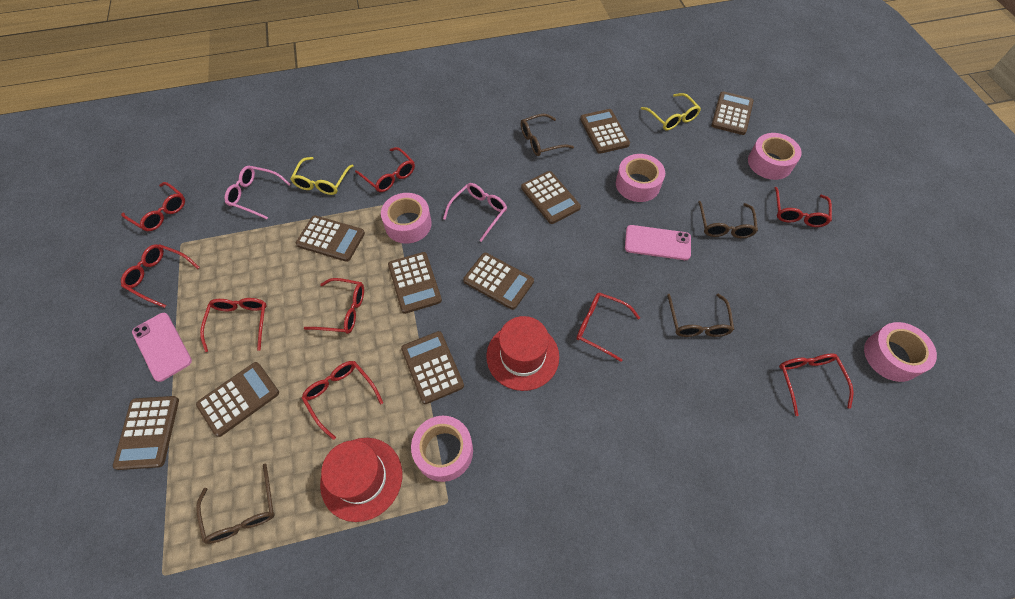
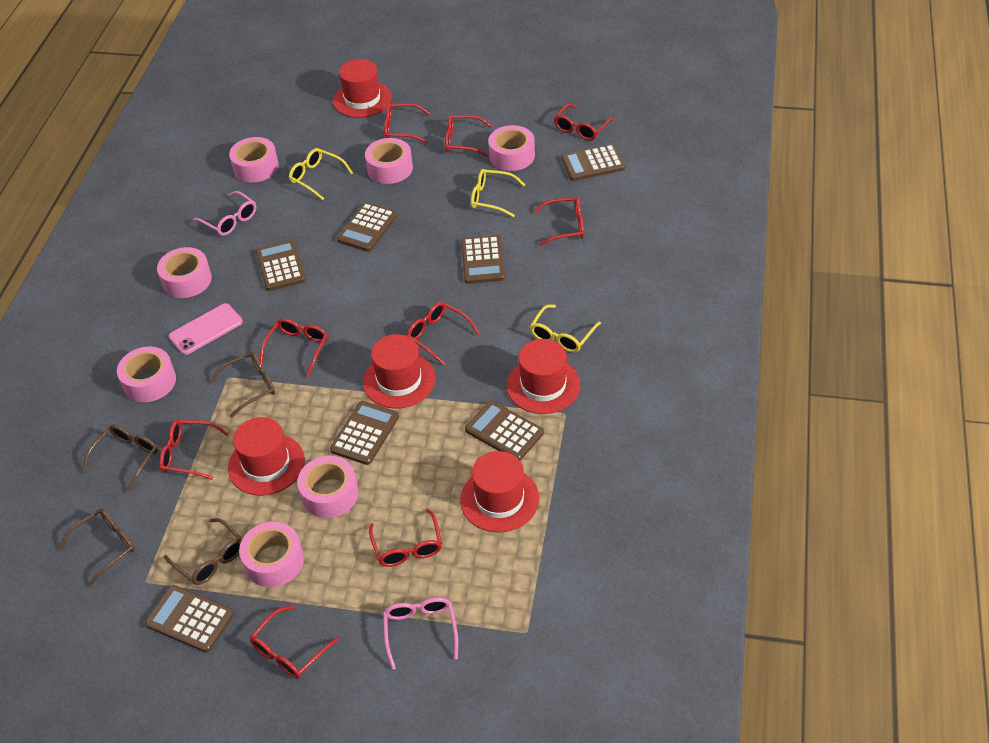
brown calculator: 9 -> 7
pink phone: 2 -> 1
pink tape: 5 -> 7
red hat: 2 -> 5
yellow glasses: 2 -> 3

